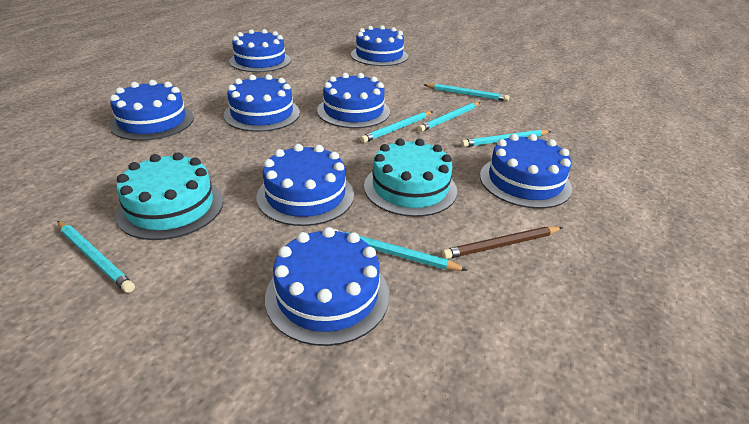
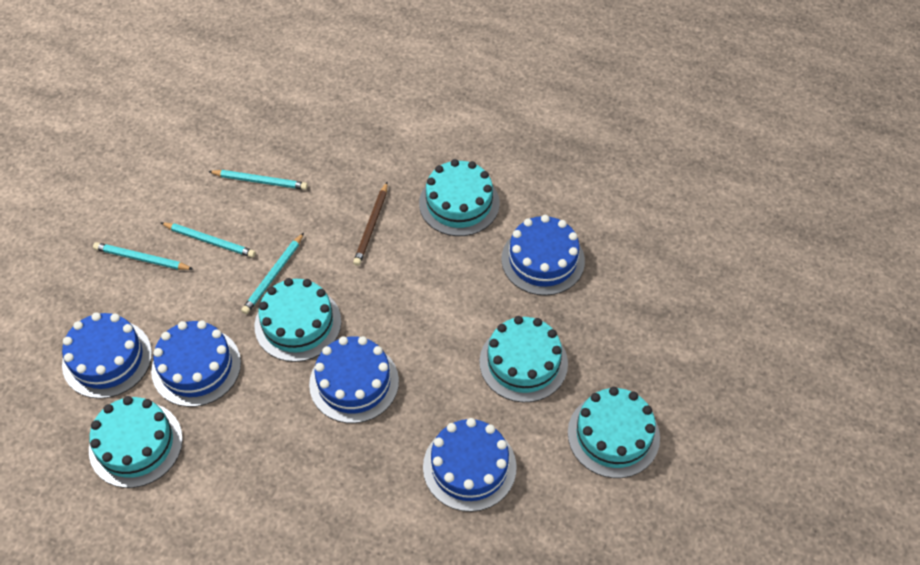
blue cake: 8 -> 5
turquoise cake: 2 -> 5
turquoise pencil: 6 -> 4

